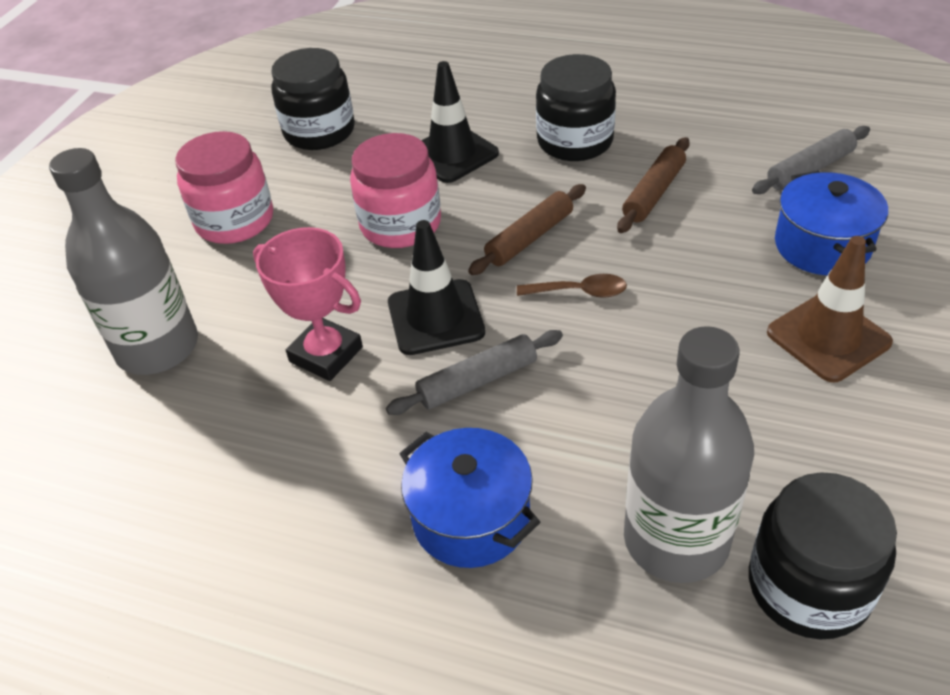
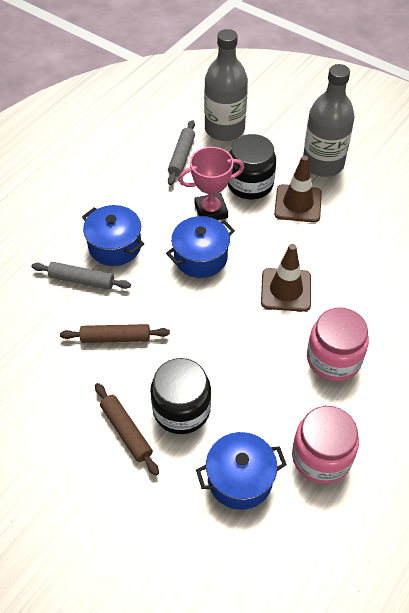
black jar: 3 -> 2
black traffic cone: 2 -> 0
blue pot: 2 -> 3
brown spoon: 1 -> 0
brown traffic cone: 1 -> 2

